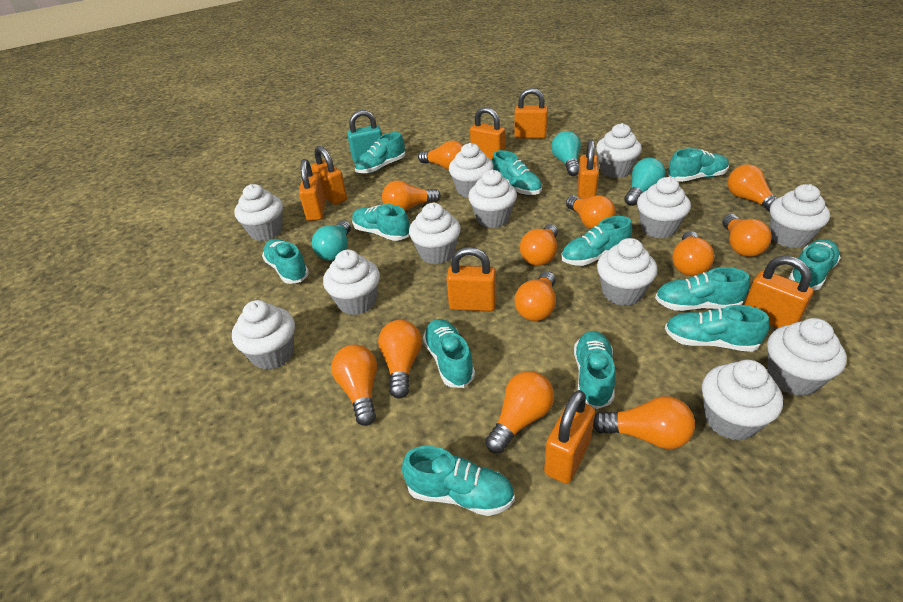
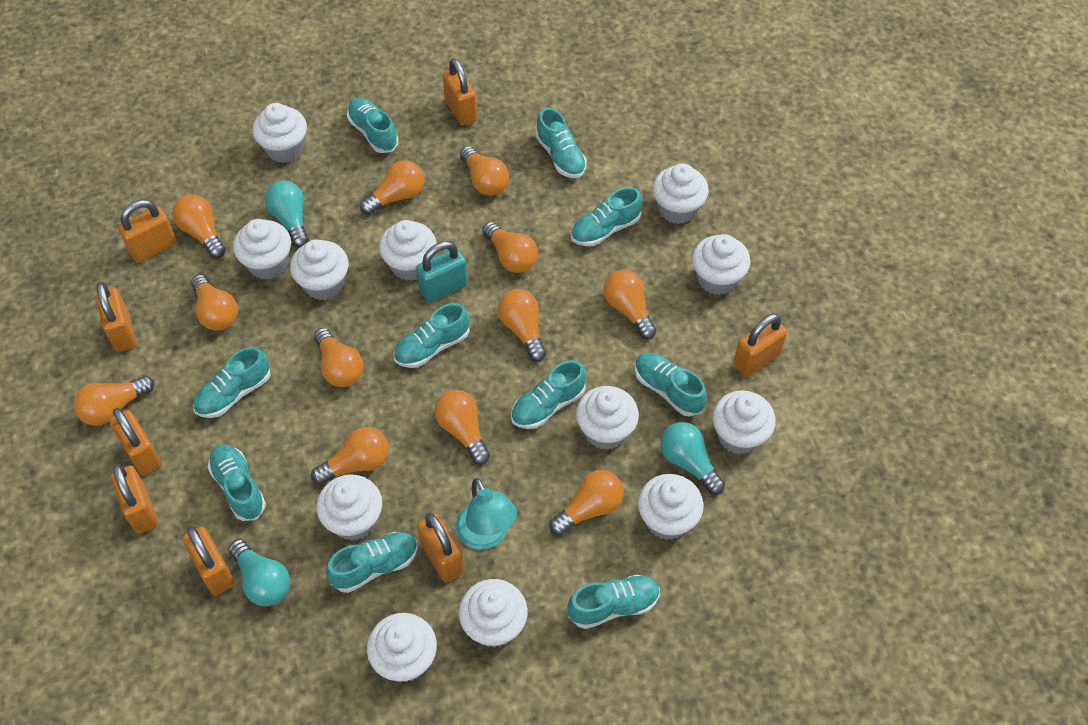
turquoise lamp: 0 -> 1
turquoise shoe: 12 -> 10

